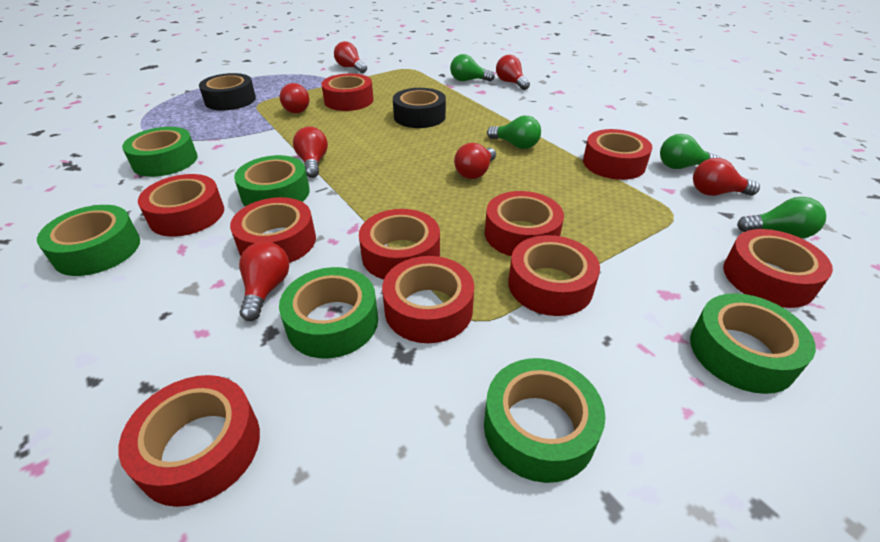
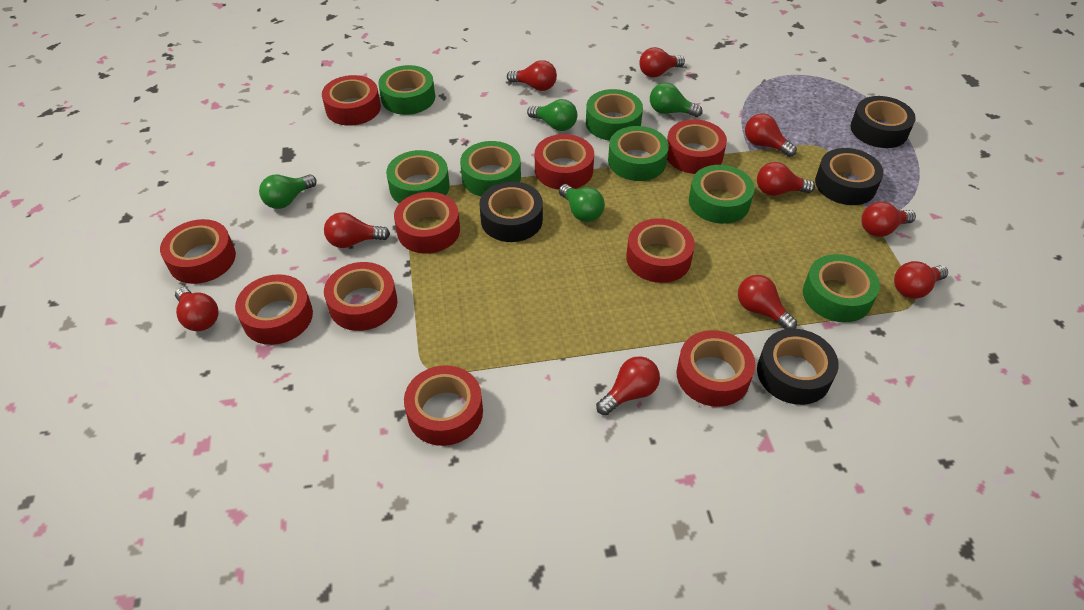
black tape: 2 -> 4
green tape: 6 -> 7
red light bulb: 7 -> 10

